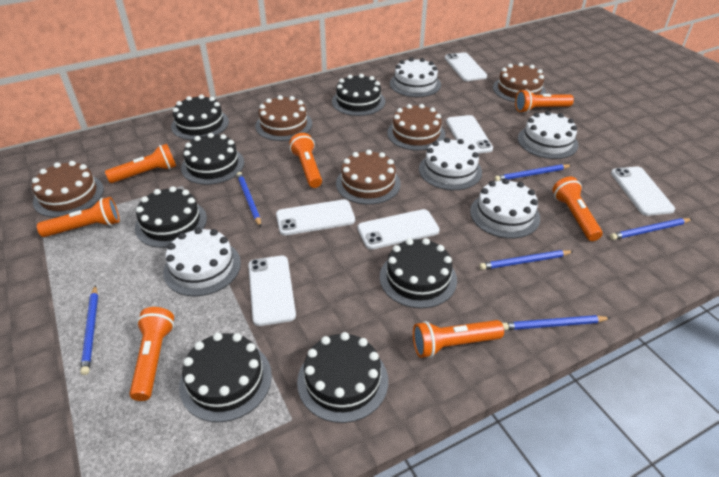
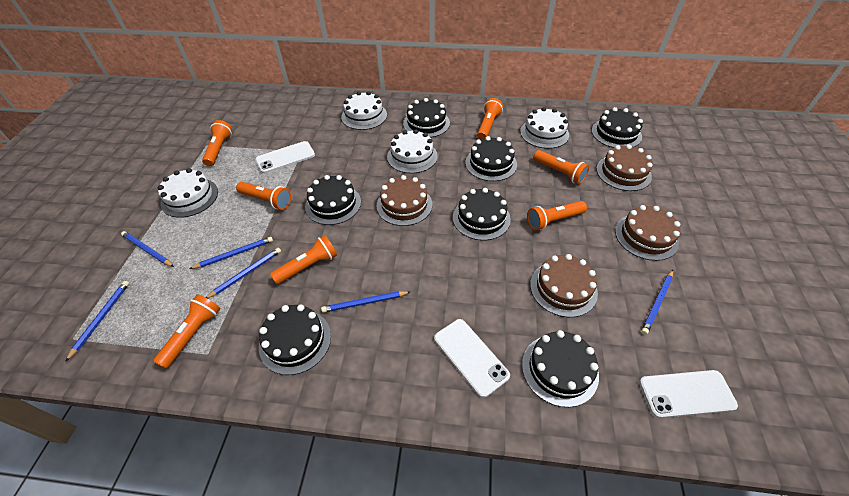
brown cake: 5 -> 4
white cake: 5 -> 4
white phone: 6 -> 3

